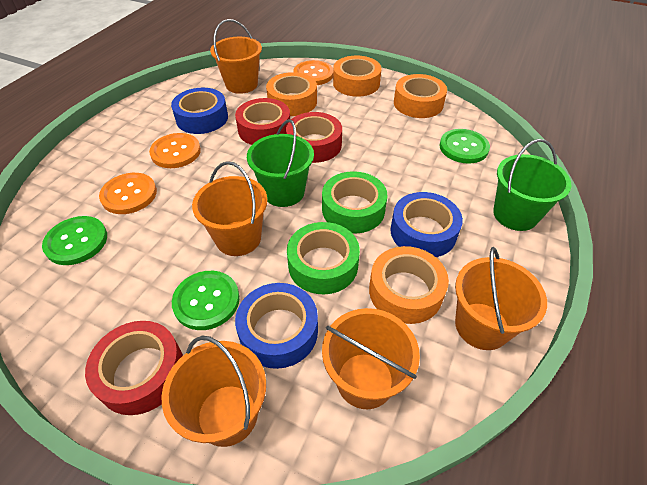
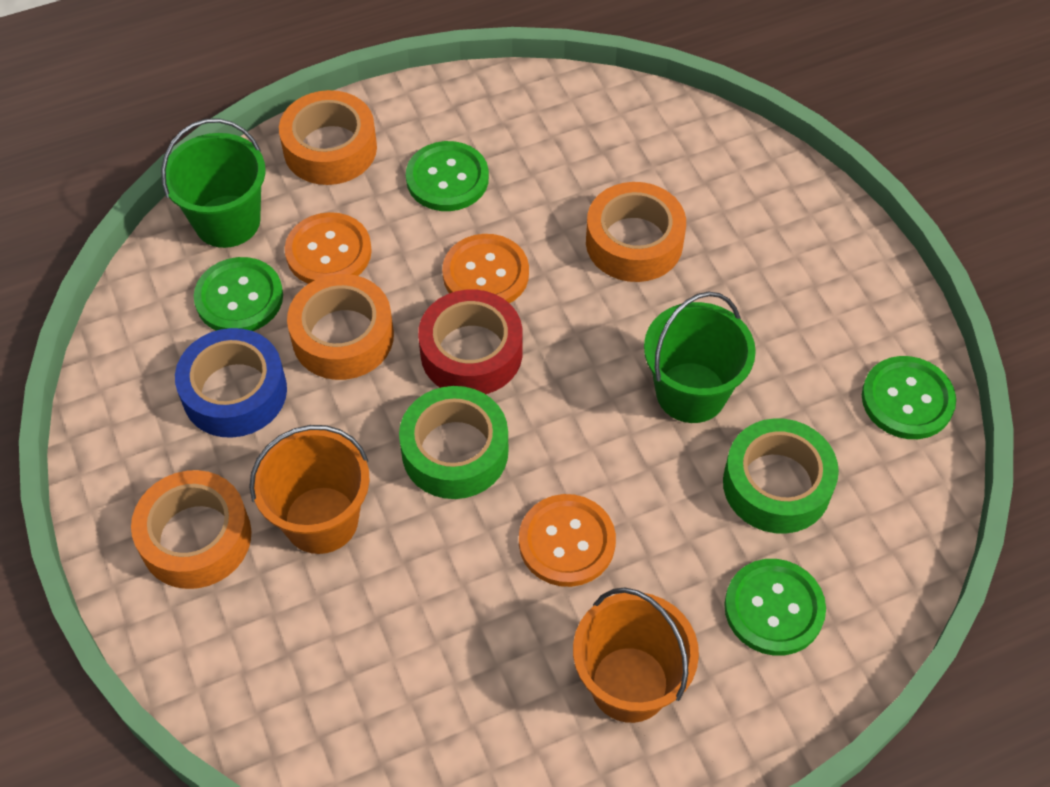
blue tape: 3 -> 1
green button: 3 -> 4
orange bucket: 5 -> 2
red tape: 3 -> 1

